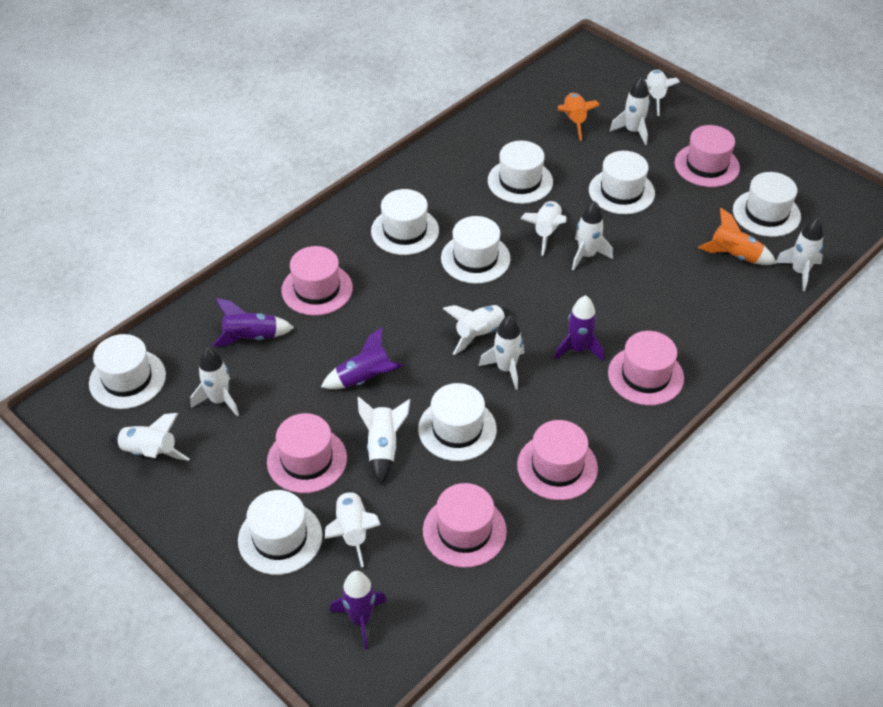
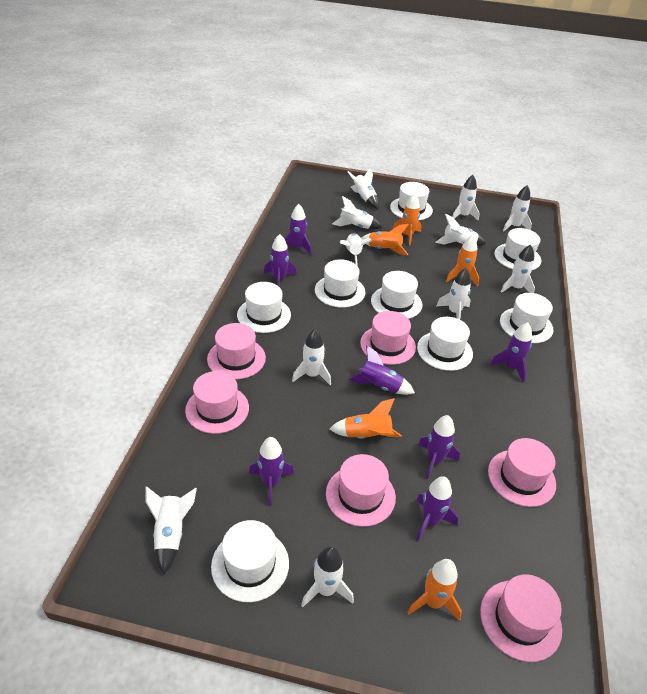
orange rocket: 2 -> 5
purple rocket: 4 -> 7

